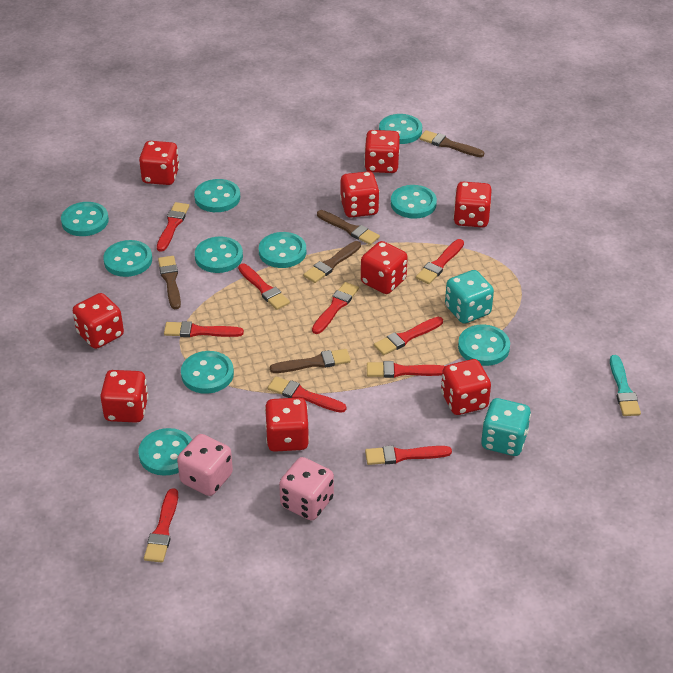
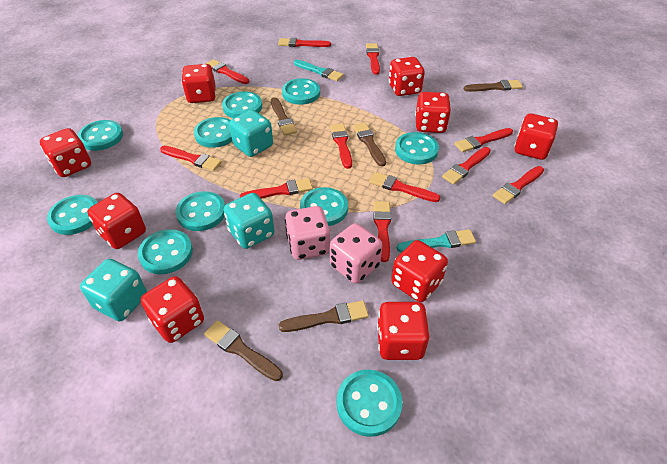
red brush: 10 -> 11
turquoise brush: 1 -> 2
turquoise dice: 2 -> 3

